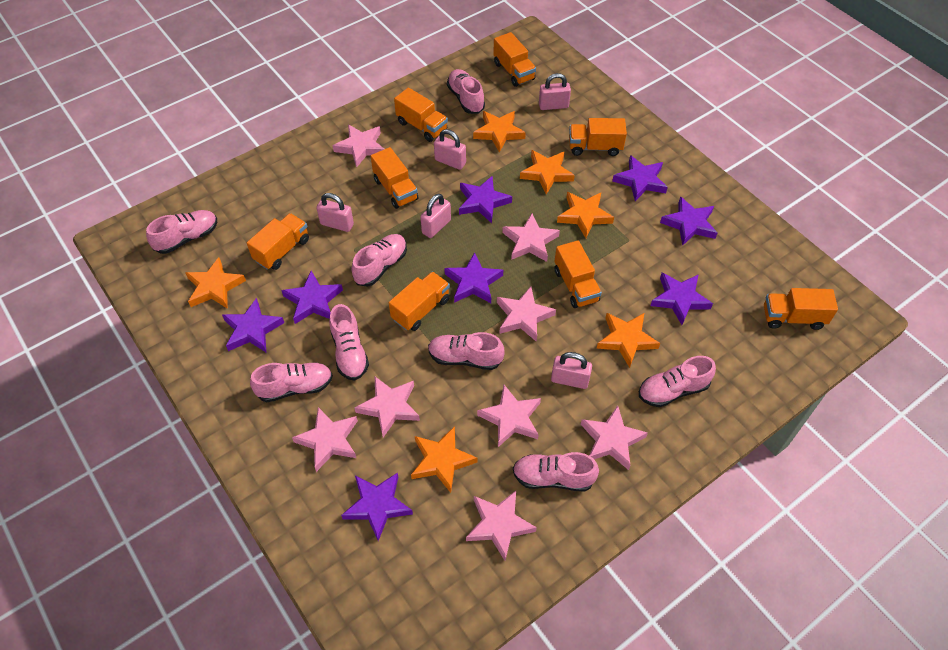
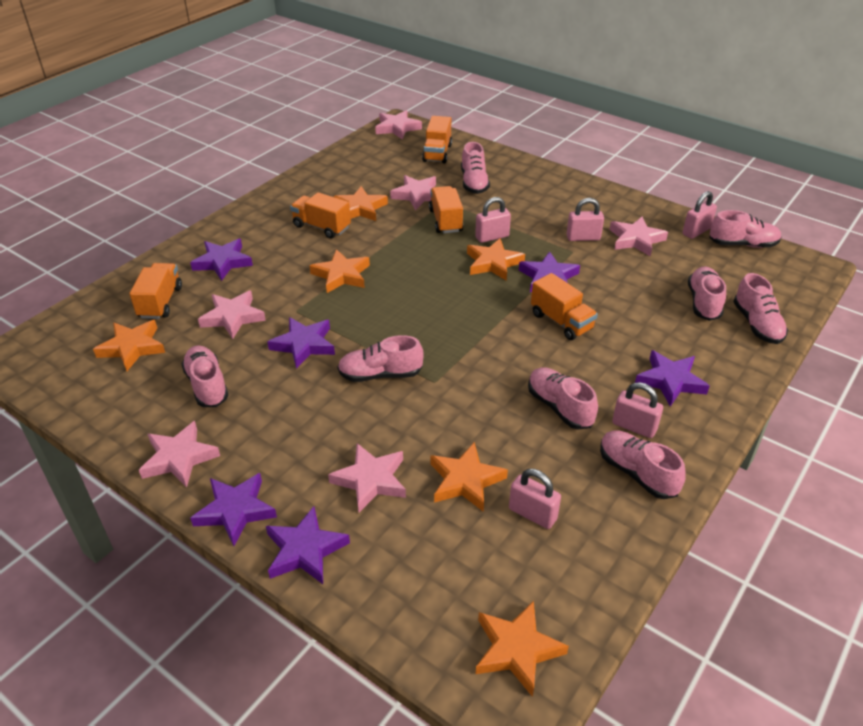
orange truck: 8 -> 5
pink star: 8 -> 6
purple star: 8 -> 6

